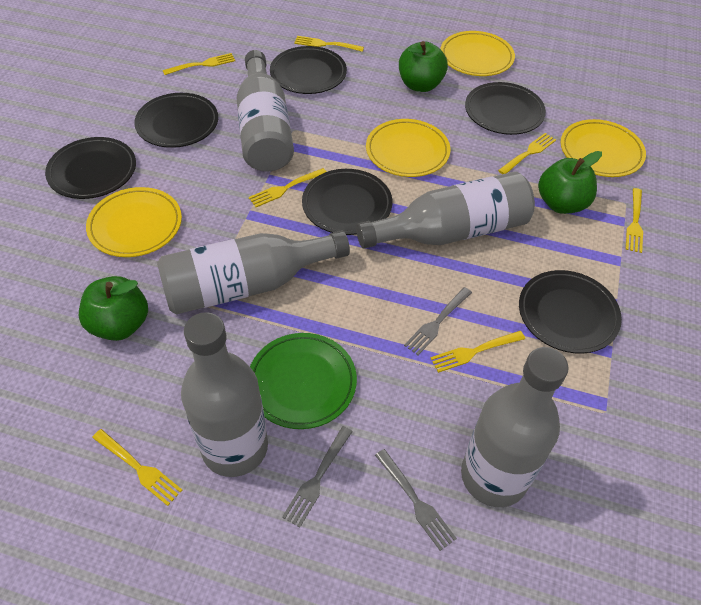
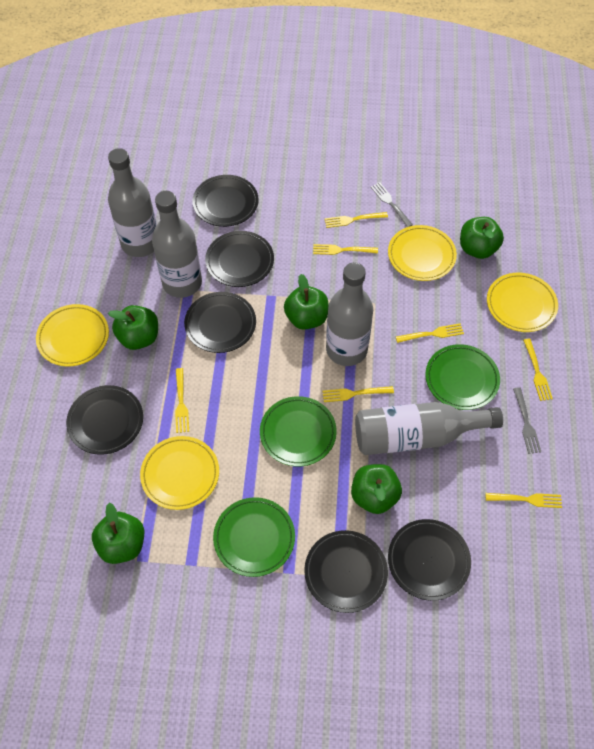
green apple: 3 -> 5
green plate: 1 -> 3
grey bottle: 5 -> 4
grey fork: 3 -> 2

